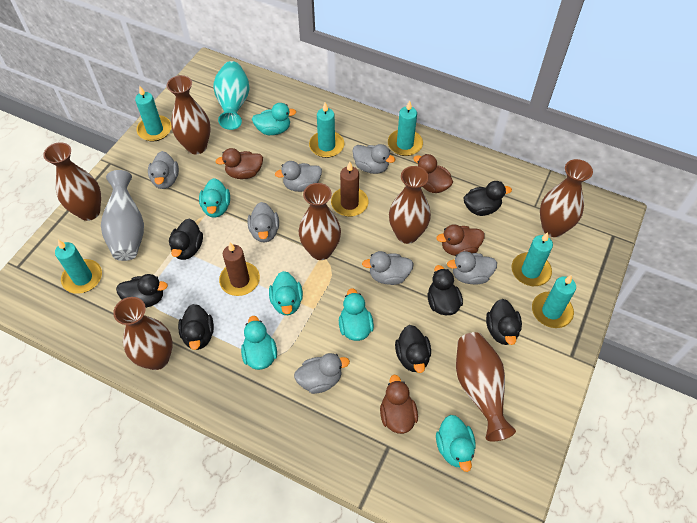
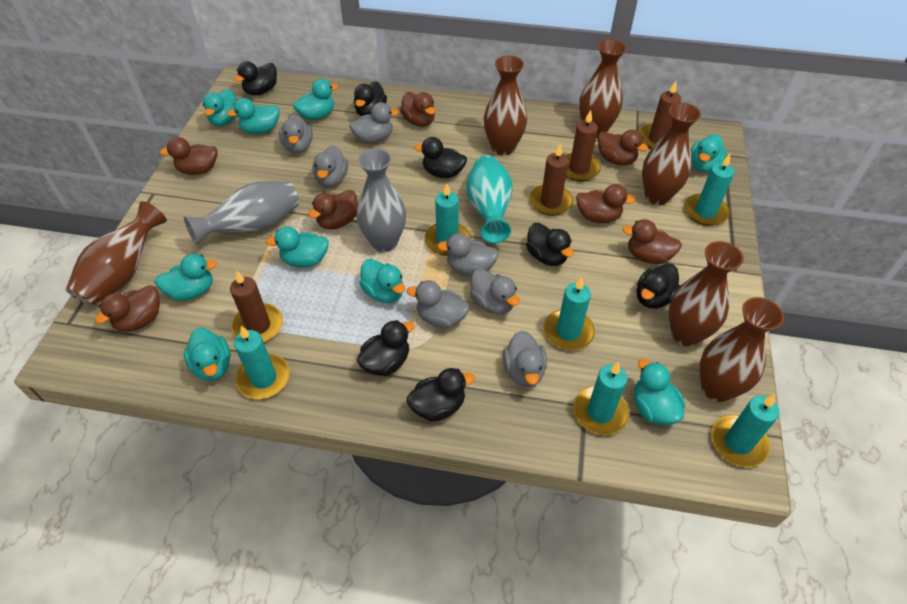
brown candle: 2 -> 4
brown duck: 4 -> 7
brown vase: 7 -> 6
grey vase: 1 -> 2
turquoise duck: 6 -> 9

